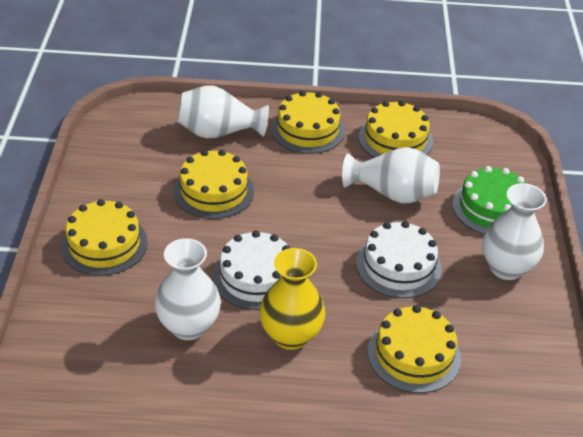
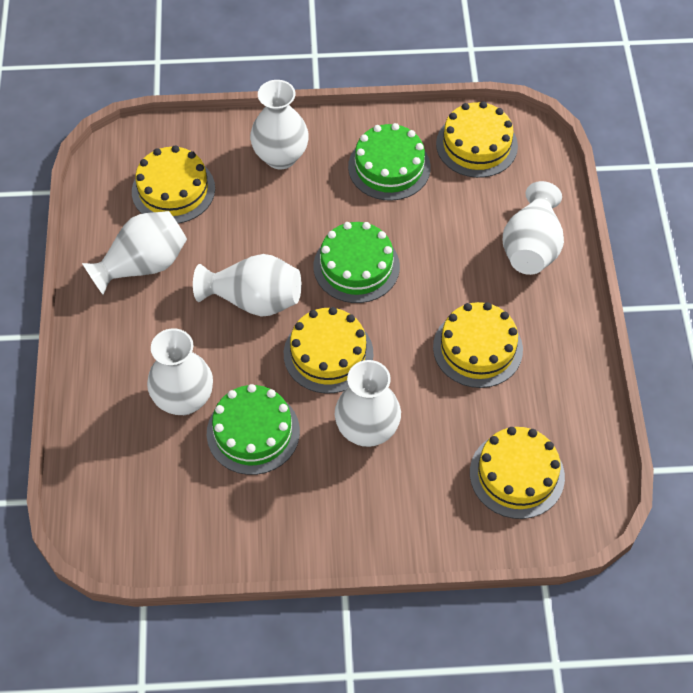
green cake: 1 -> 3
white cake: 2 -> 0
white vase: 4 -> 6
yellow vase: 1 -> 0

